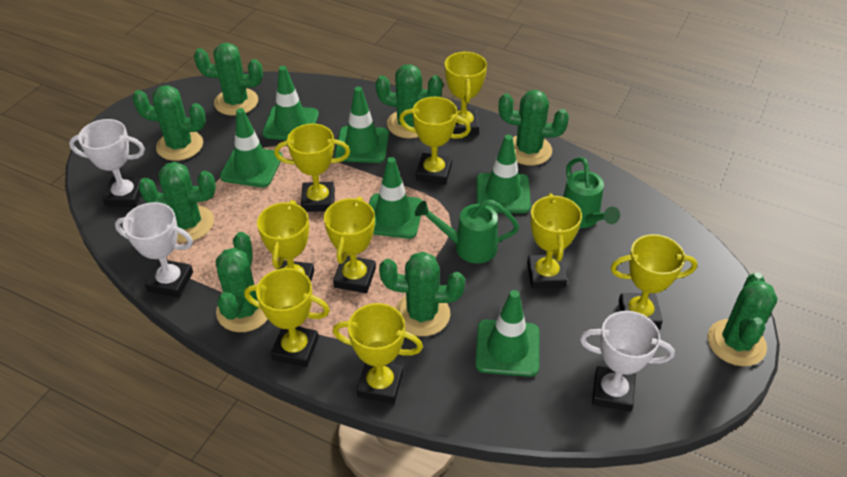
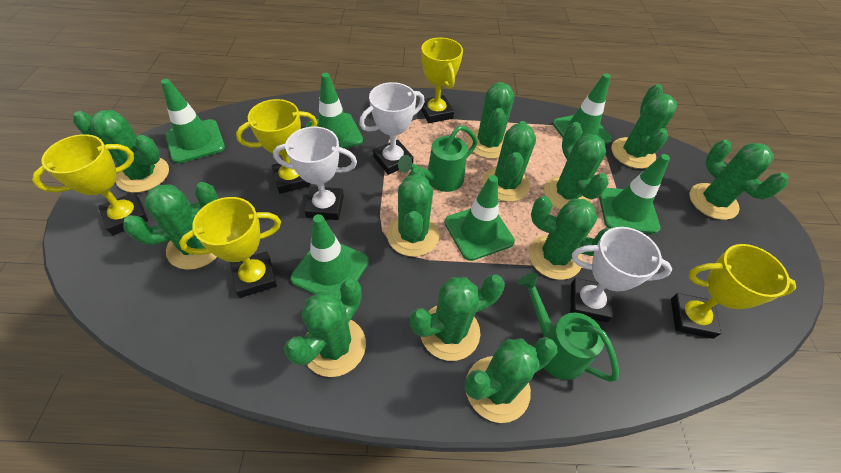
green cactus: 8 -> 12
yellow trophy: 9 -> 5

